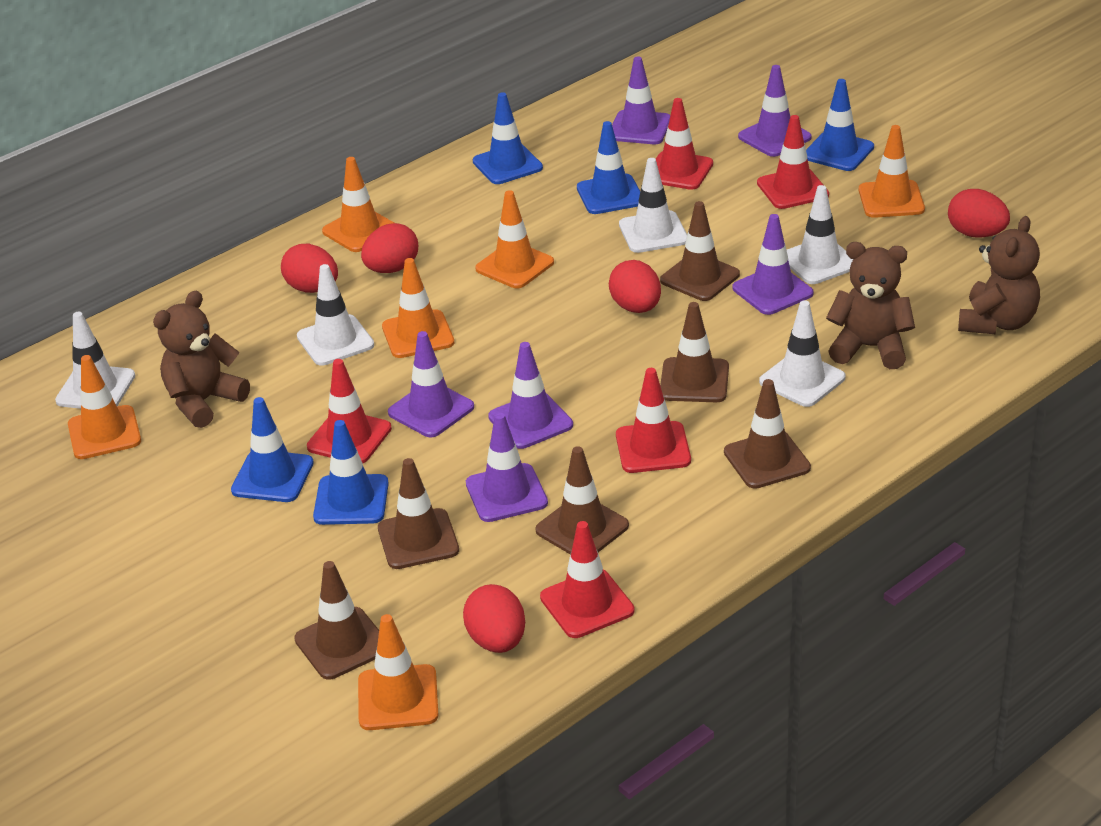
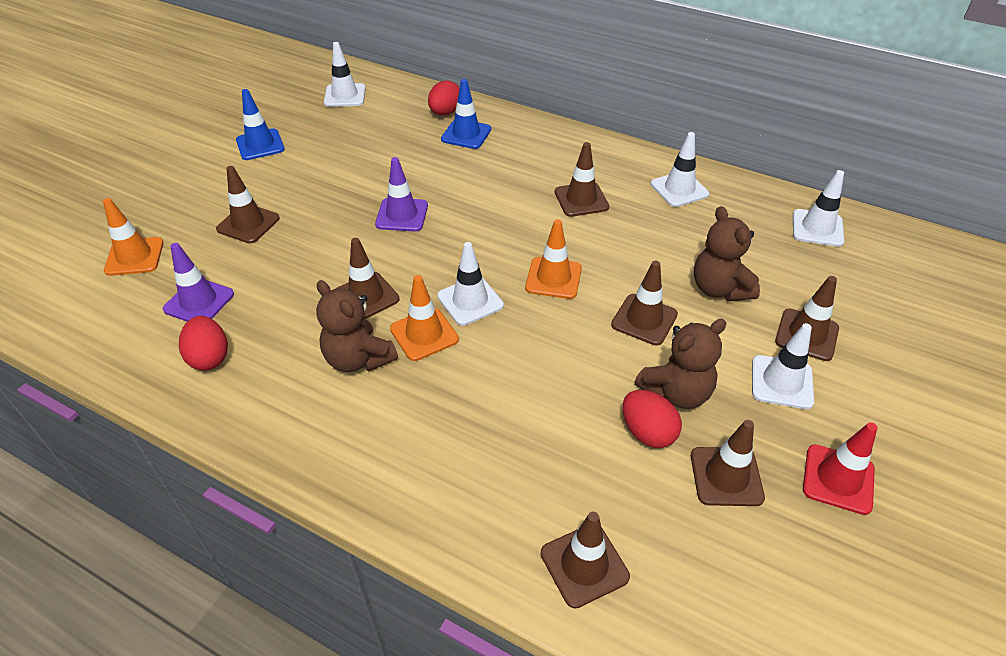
blue traffic cone: 5 -> 2
brown traffic cone: 6 -> 7
orange traffic cone: 6 -> 3
purple traffic cone: 6 -> 2
red egg: 5 -> 3
red traffic cone: 5 -> 1

